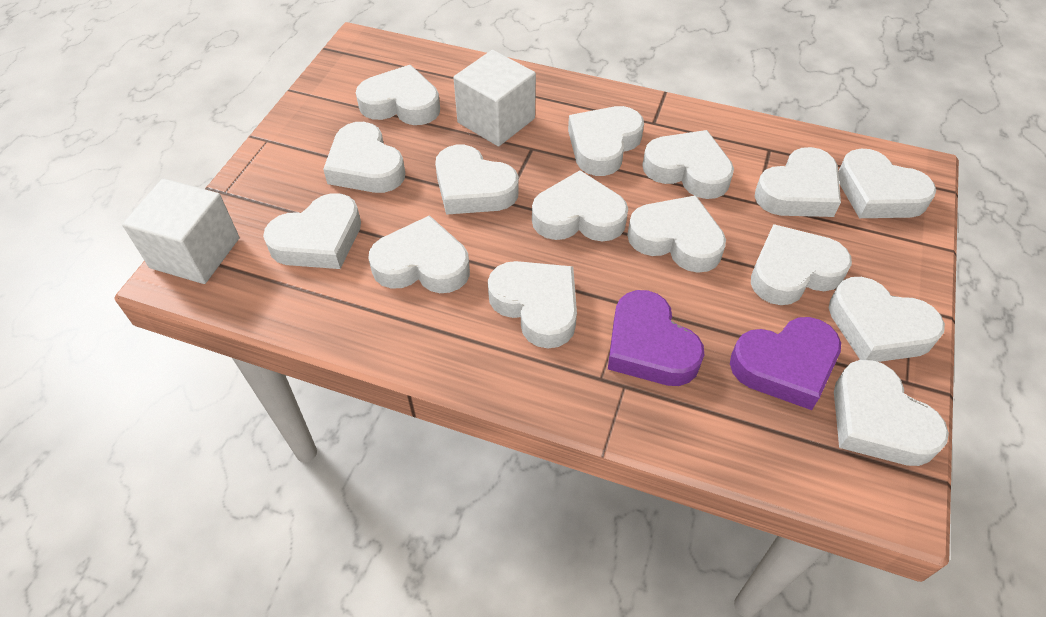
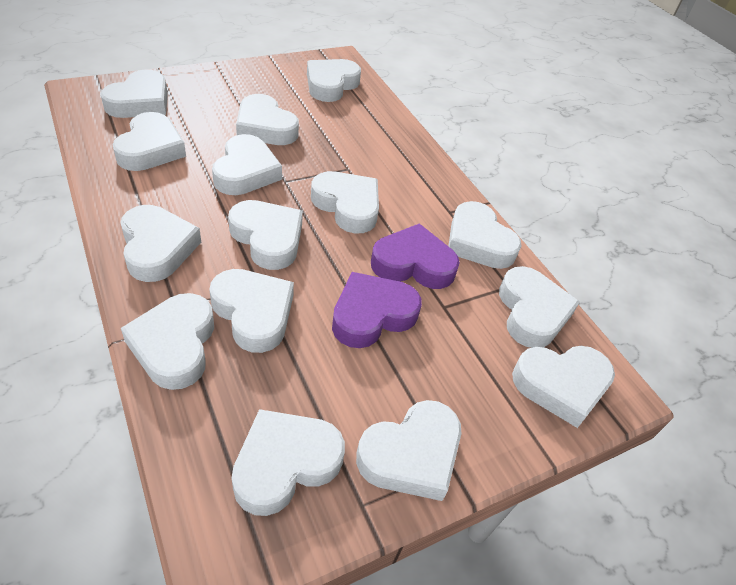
white cube: 2 -> 0

